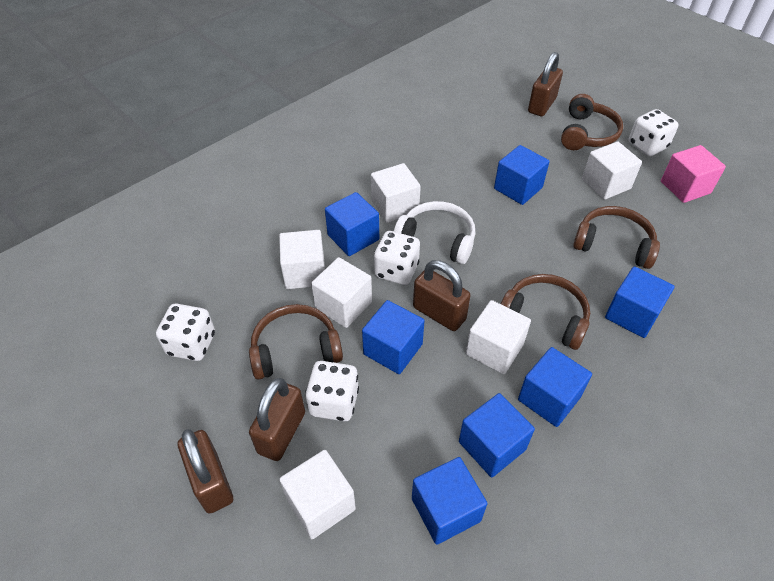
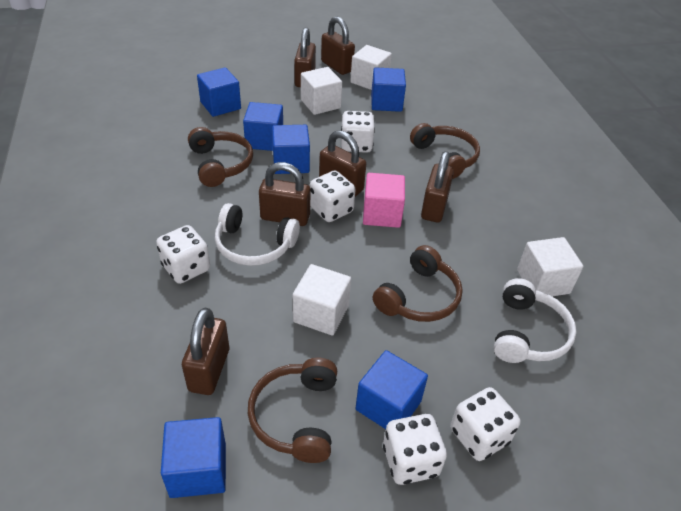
blue cube: 7 -> 6
brown padlock: 4 -> 6
white cube: 6 -> 4
white dice: 4 -> 5
white headphones: 1 -> 2

